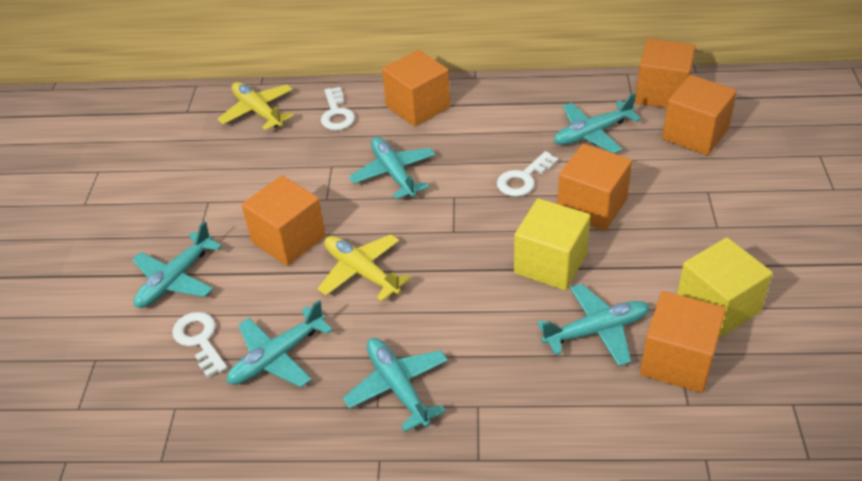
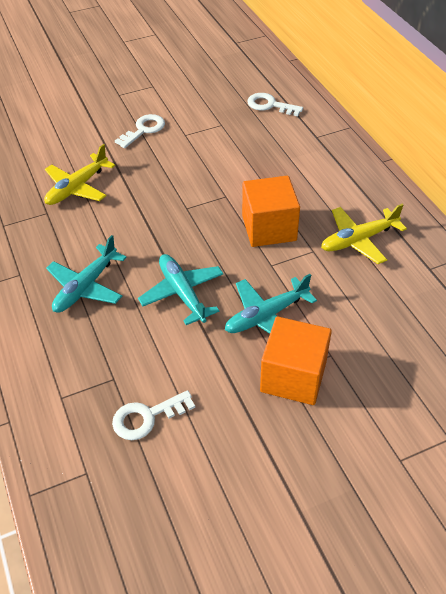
orange cube: 6 -> 2
turquoise plane: 6 -> 3
yellow cube: 2 -> 0

